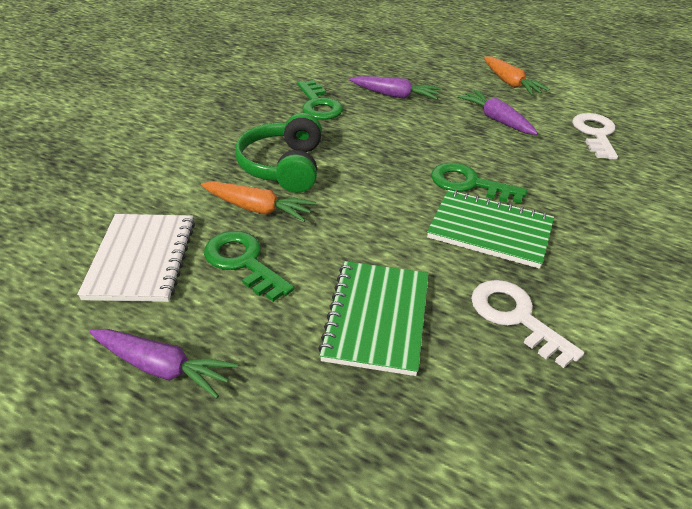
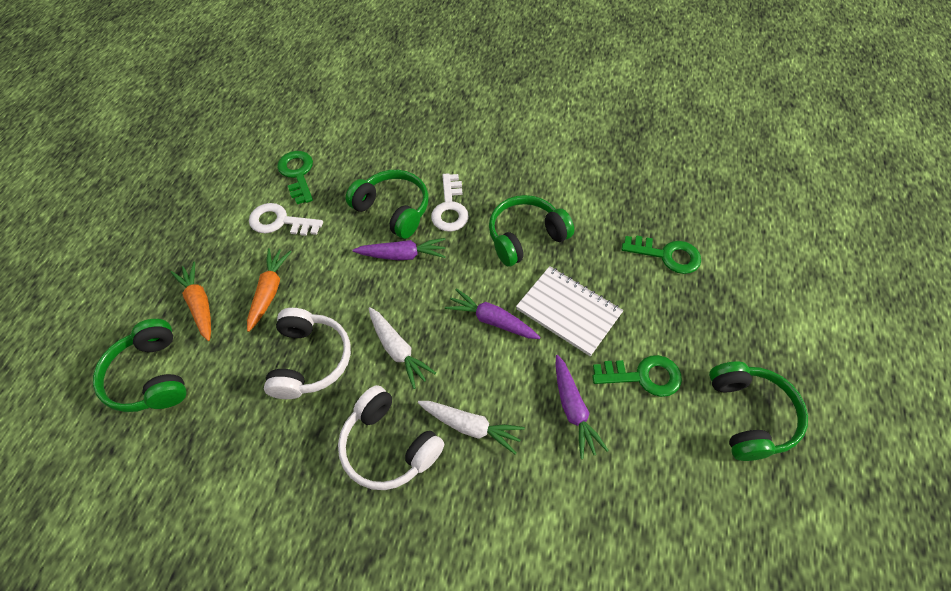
green headphones: 1 -> 4
green notebook: 2 -> 0
white carrot: 0 -> 2
white headphones: 0 -> 2

